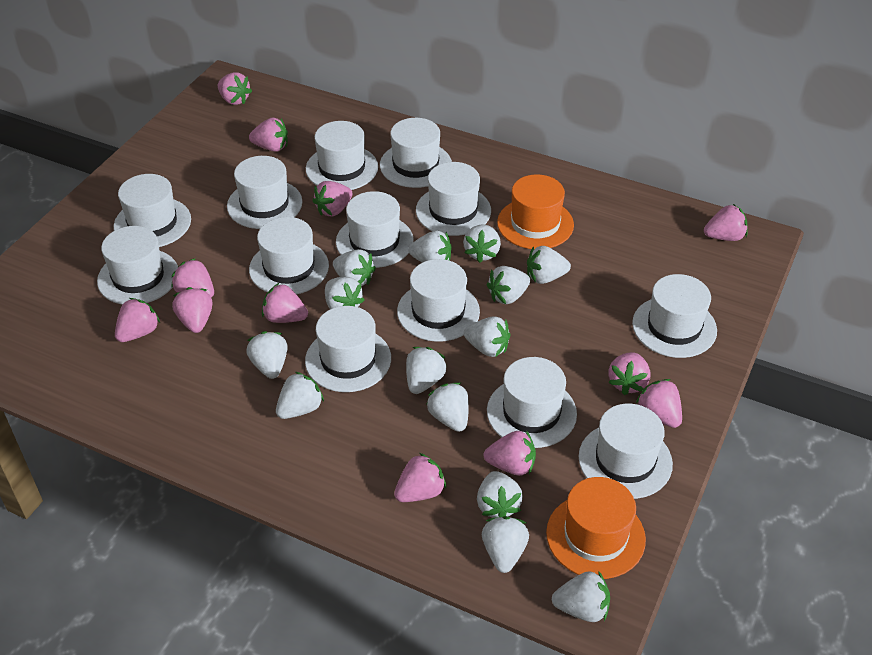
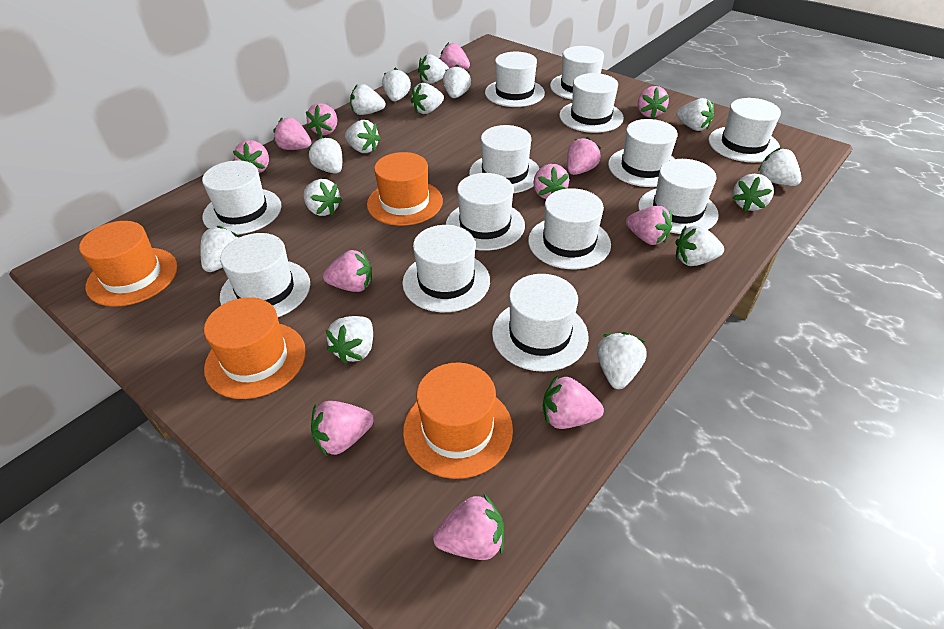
orange hat: 2 -> 4
white strawberry: 14 -> 15

